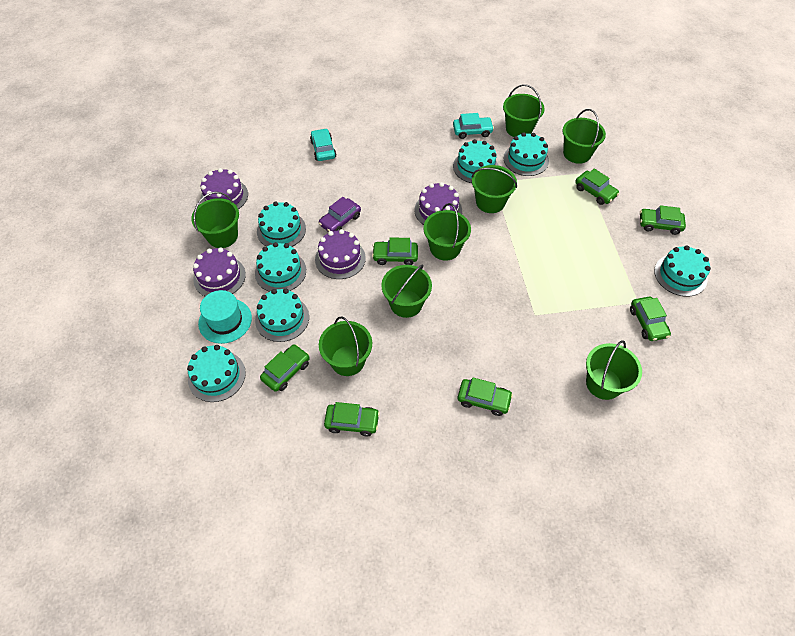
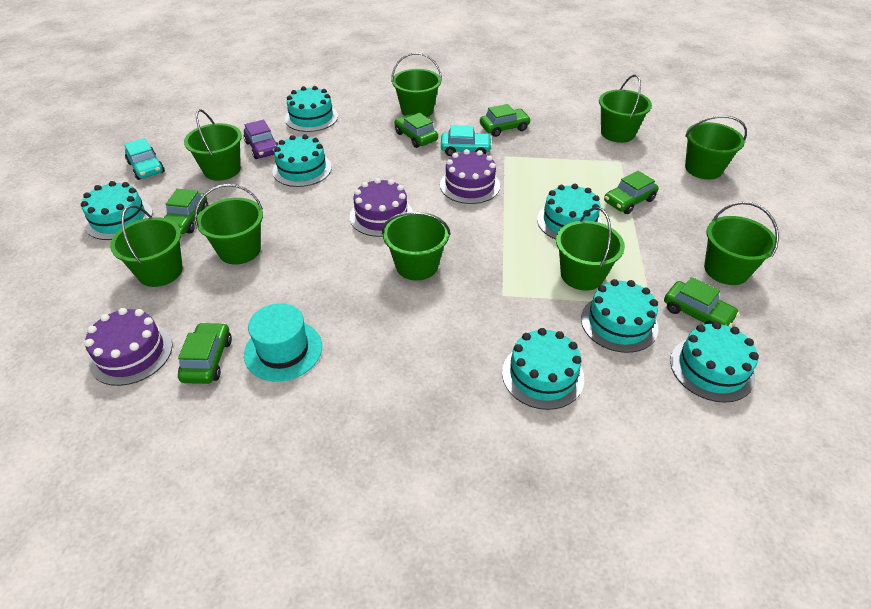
green bucket: 8 -> 9
green car: 7 -> 6
purple cake: 4 -> 3

